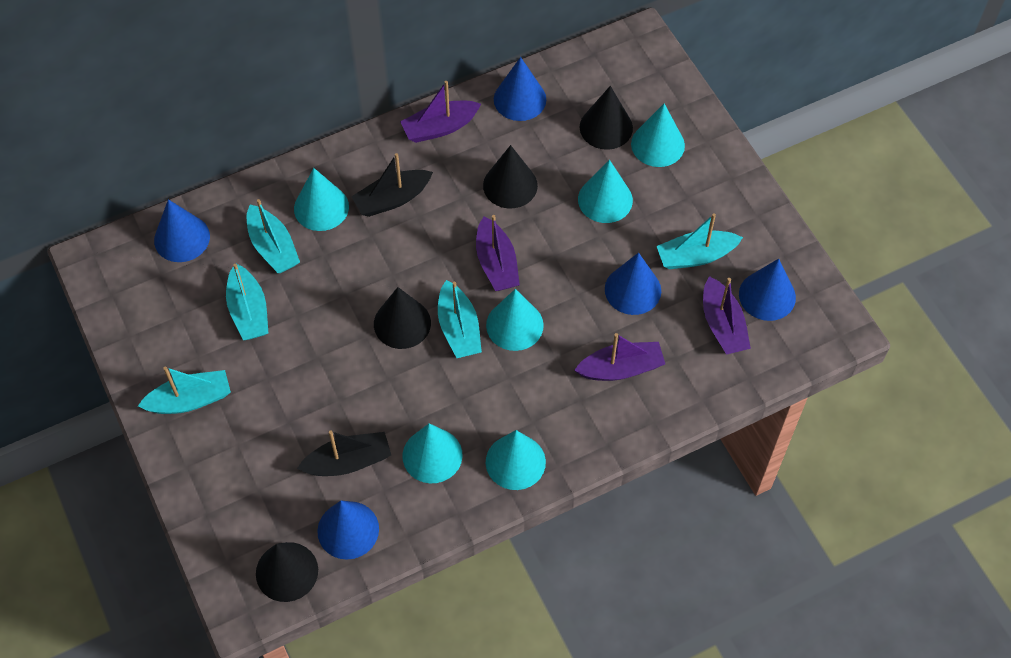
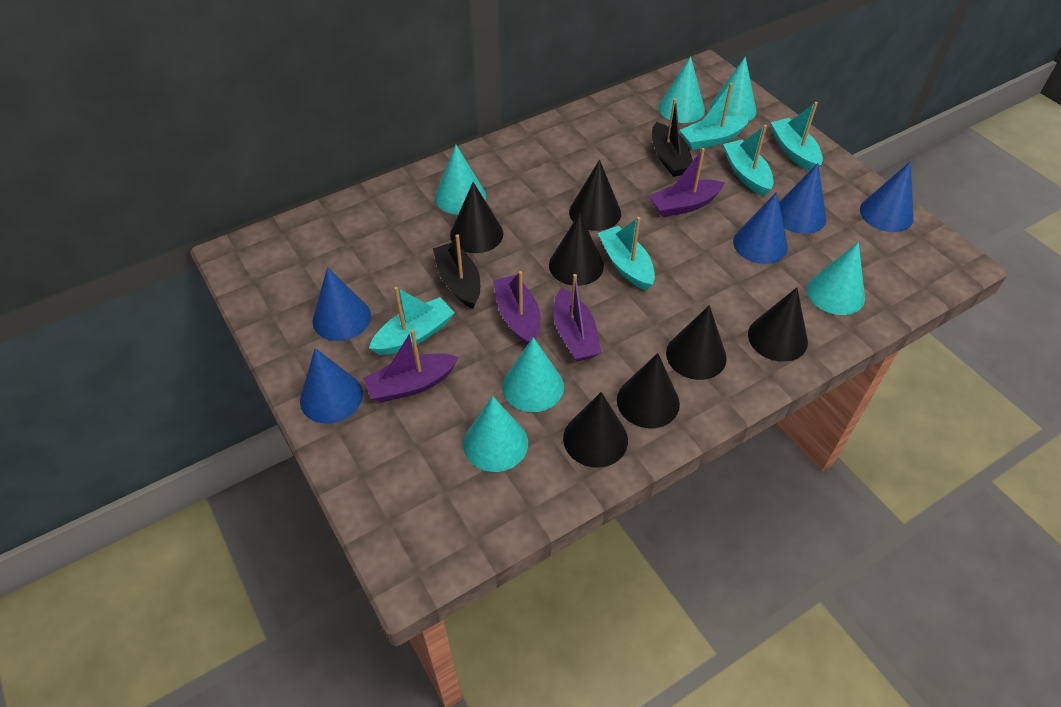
black cone: 4 -> 7

